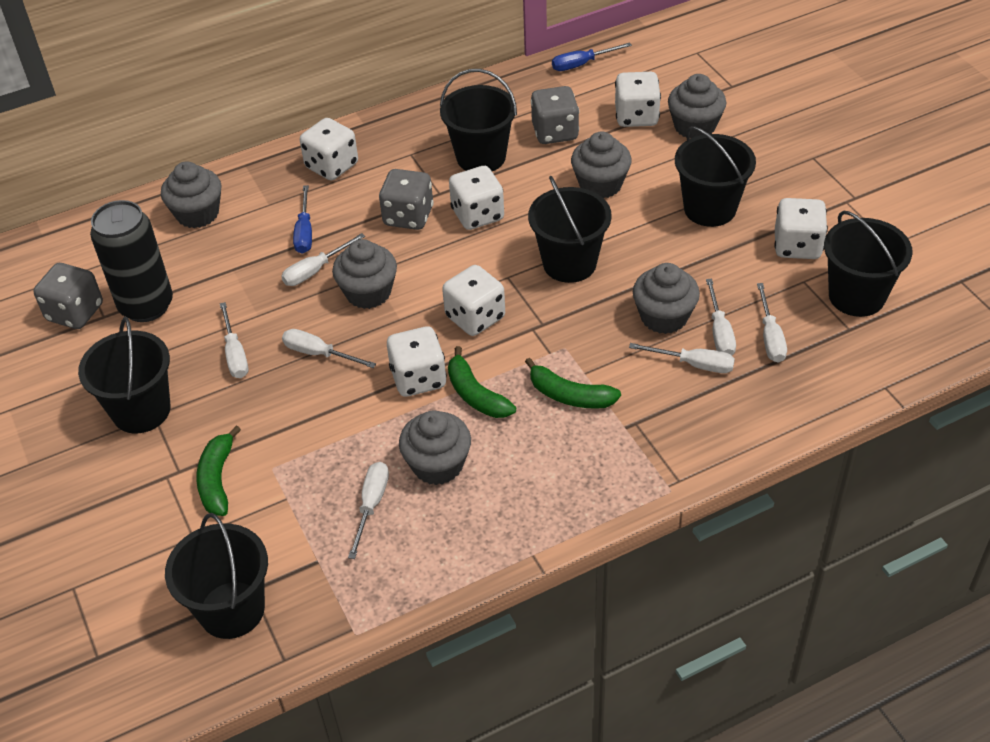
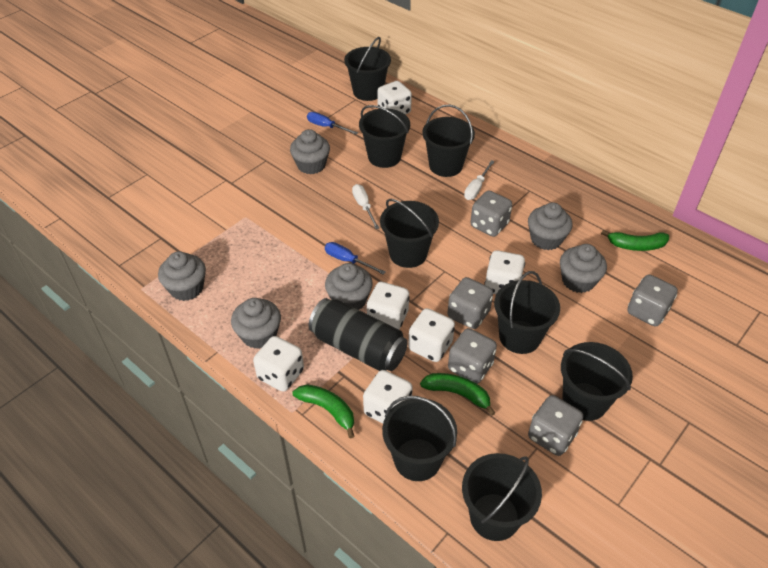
black bucket: 6 -> 8
grey dice: 3 -> 5
white screwdriver: 7 -> 2

